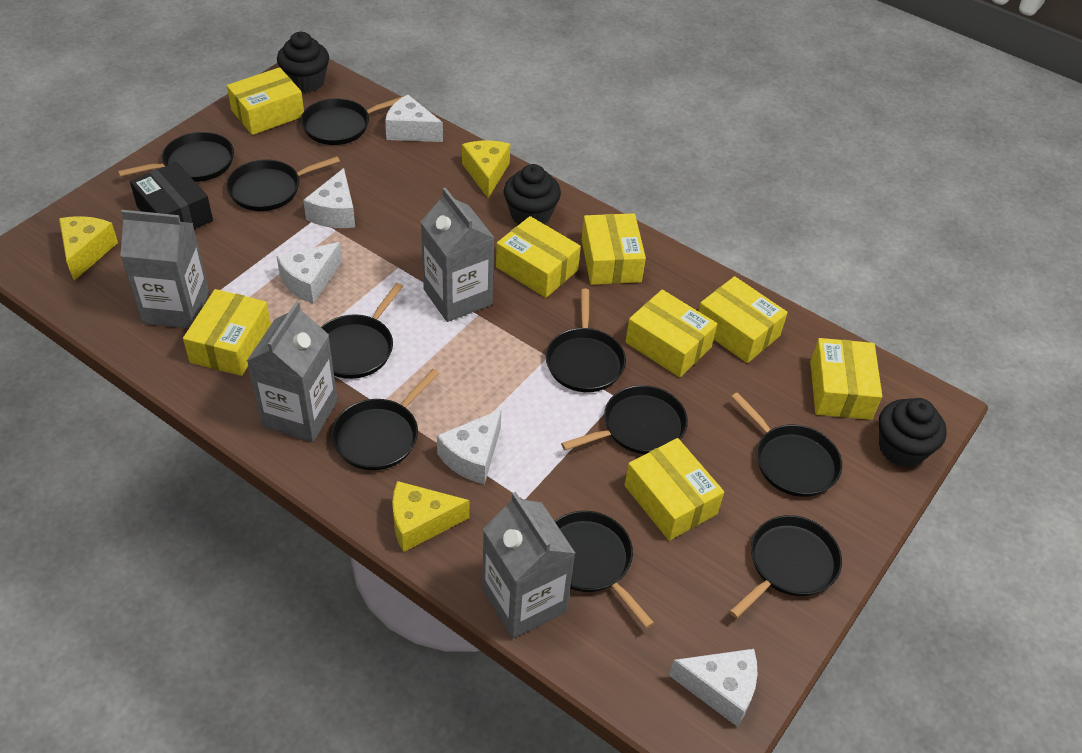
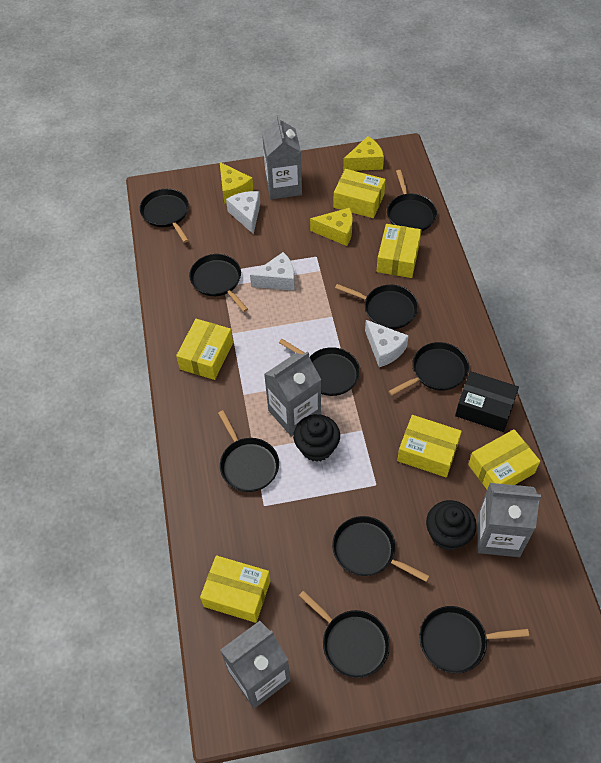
black cupcake: 3 -> 2
white cheese: 5 -> 3
yellow box: 8 -> 6

